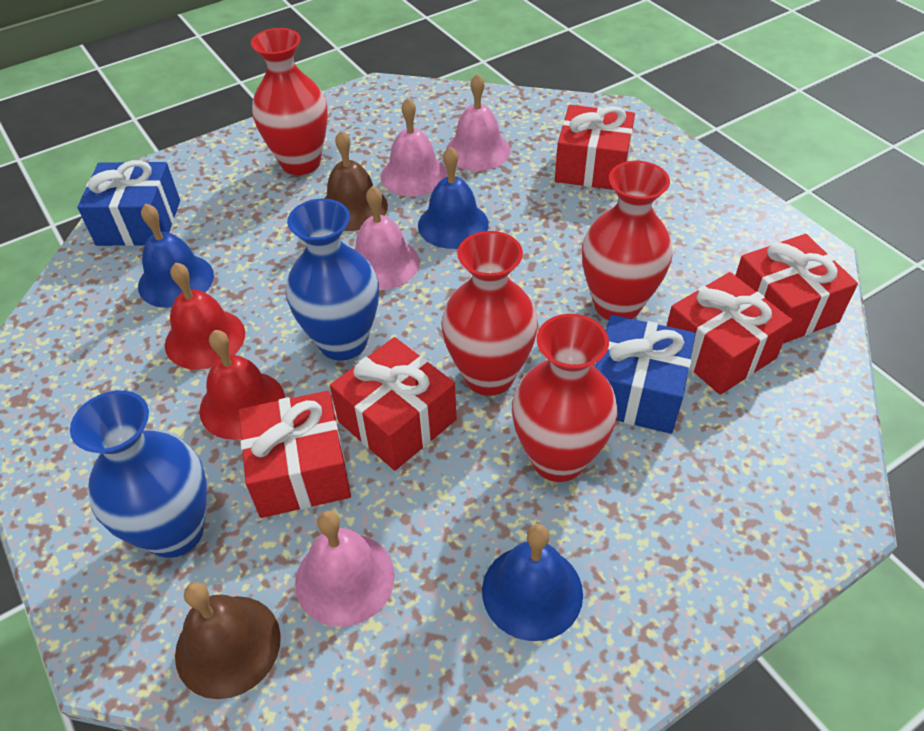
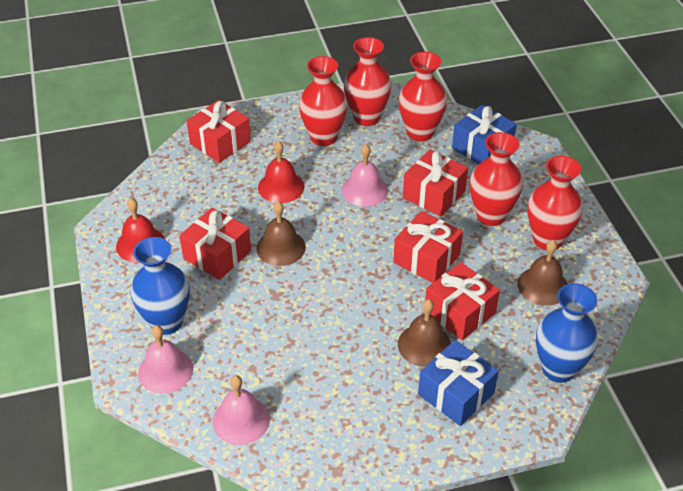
blue bell: 3 -> 0
brown bell: 2 -> 3
pink bell: 4 -> 3
red vase: 4 -> 5

